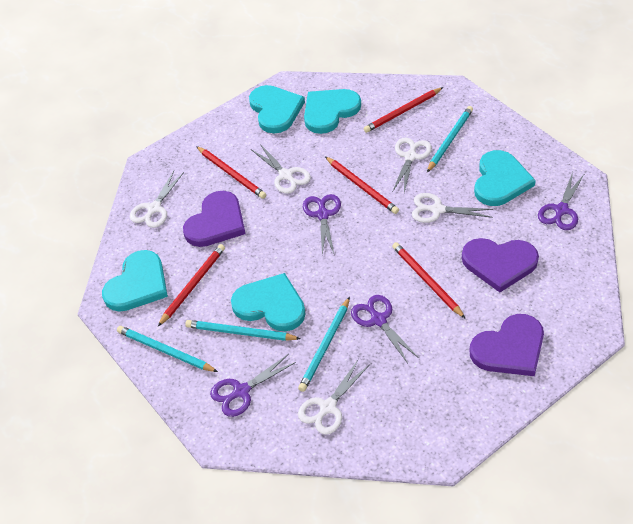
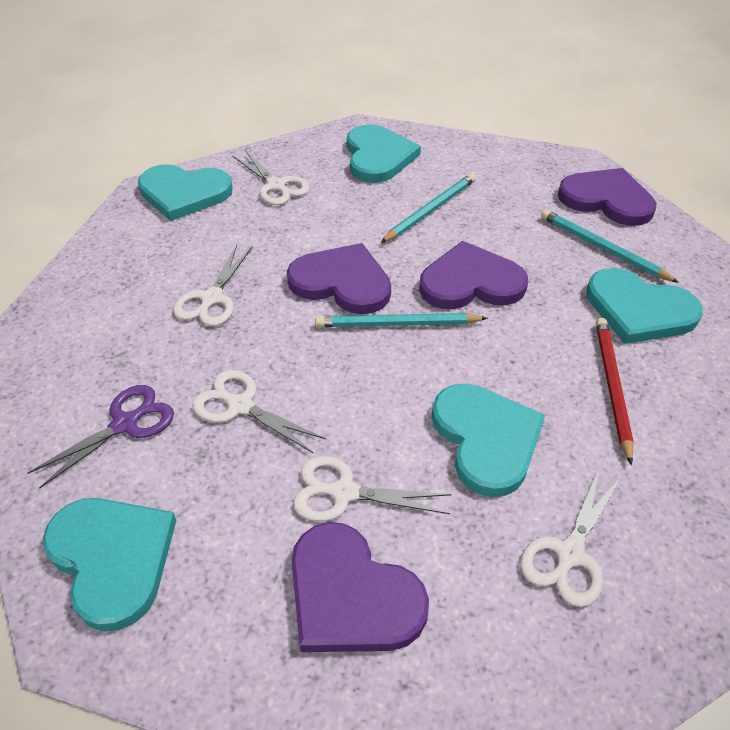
purple heart: 3 -> 4
purple scissors: 4 -> 1
red pencil: 5 -> 1
turquoise pencil: 4 -> 3

